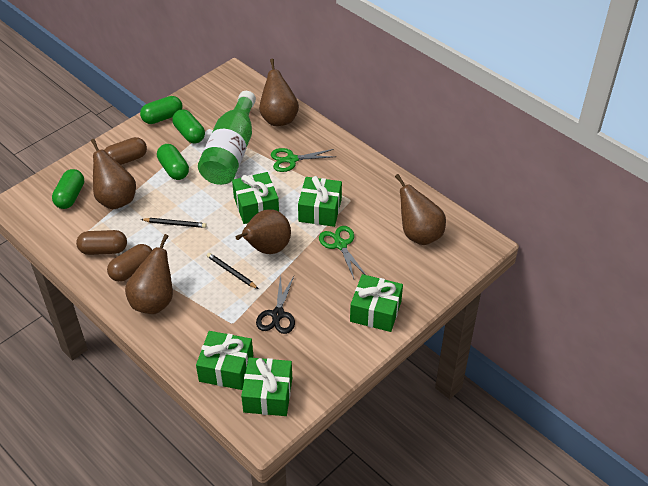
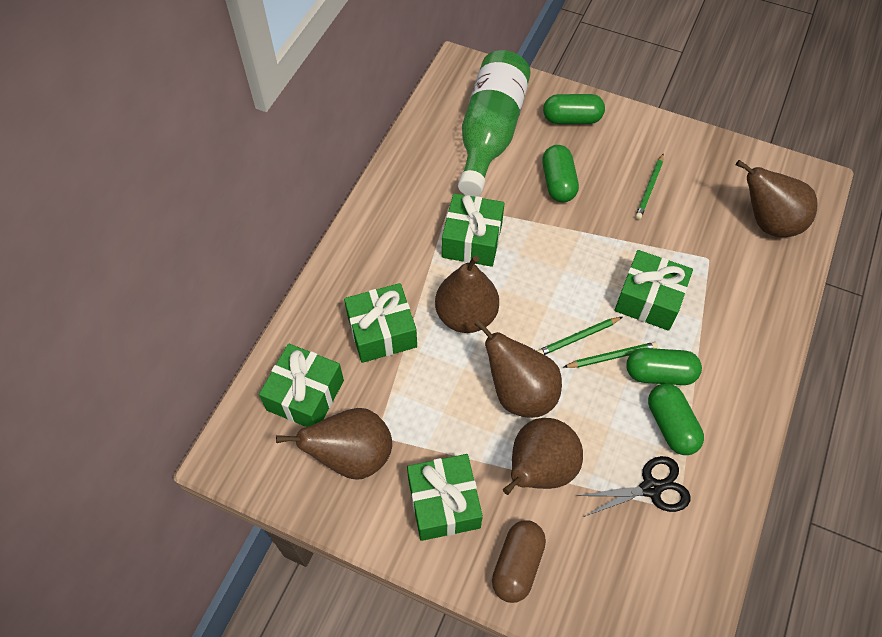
black pencil: 2 -> 0
brown capsule: 3 -> 1
green pencil: 0 -> 3
green scissors: 2 -> 0

